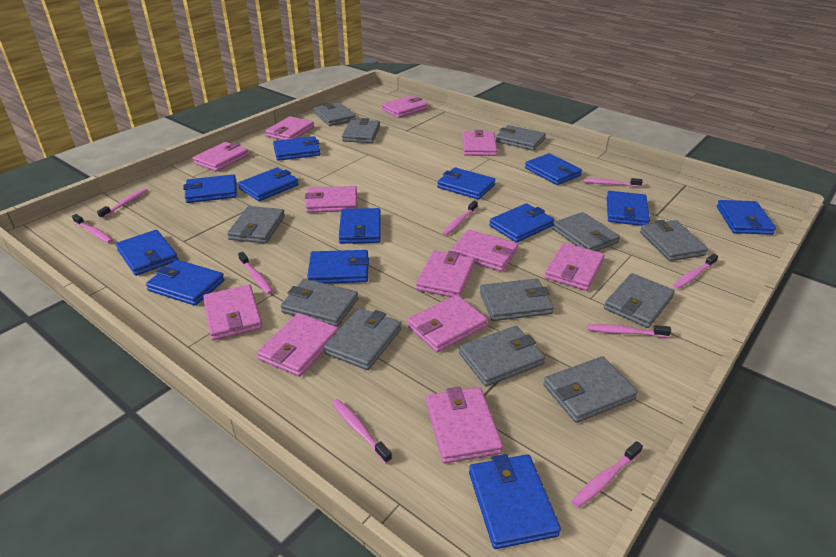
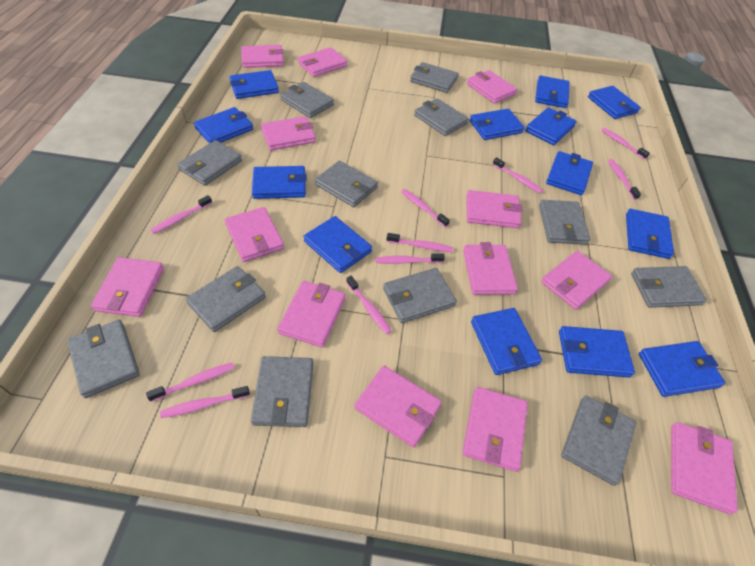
pink toothbrush: 9 -> 10
pink wallet: 12 -> 13

